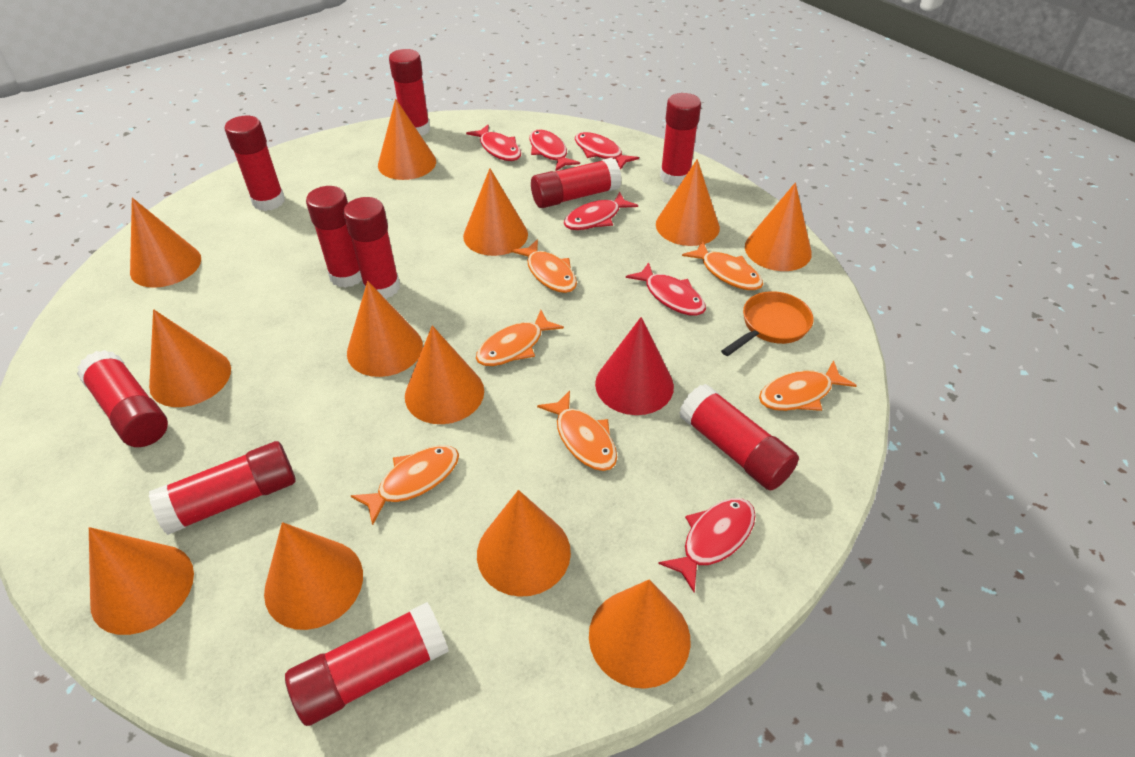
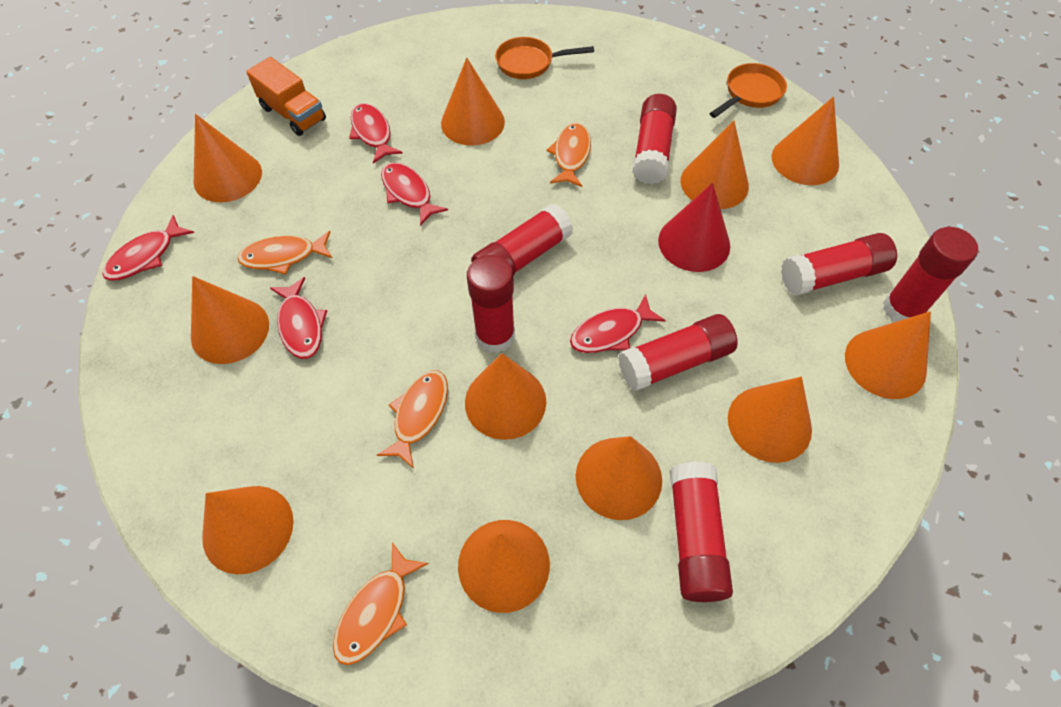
orange cone: 12 -> 11
orange fish: 6 -> 4
orange pan: 1 -> 2
orange truck: 0 -> 1
red fish: 6 -> 5
red glue stick: 10 -> 7

